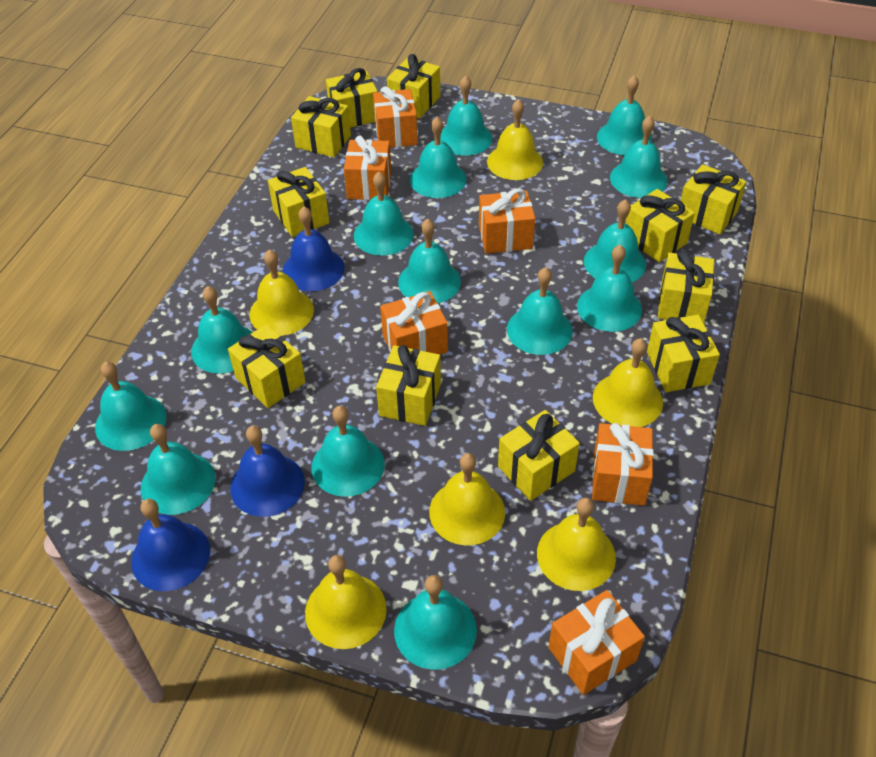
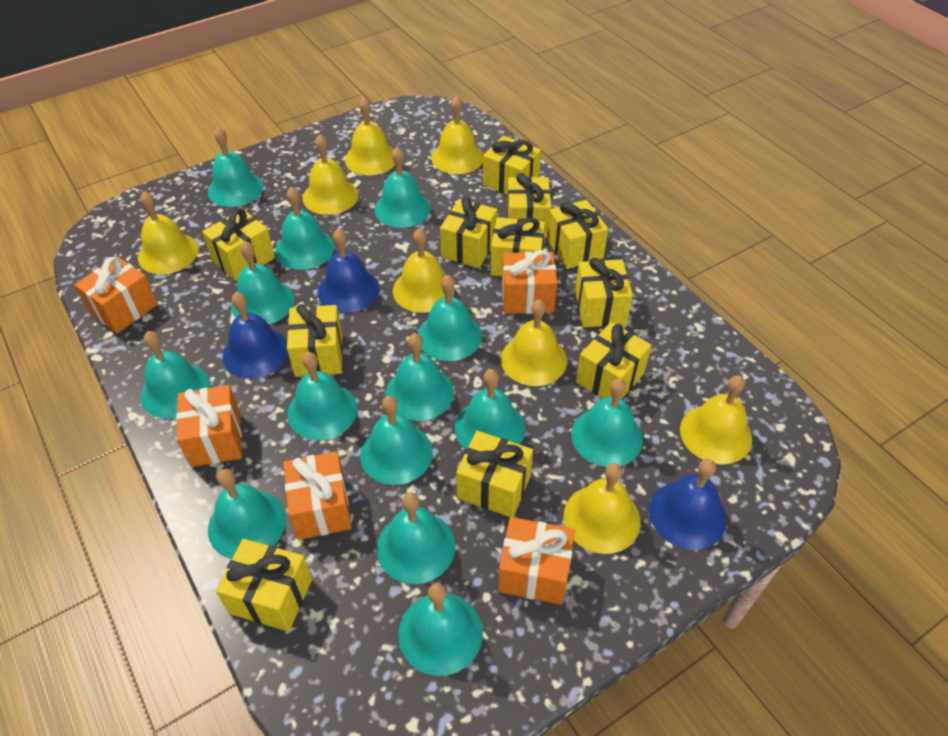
orange gift: 6 -> 5
yellow bell: 6 -> 8

